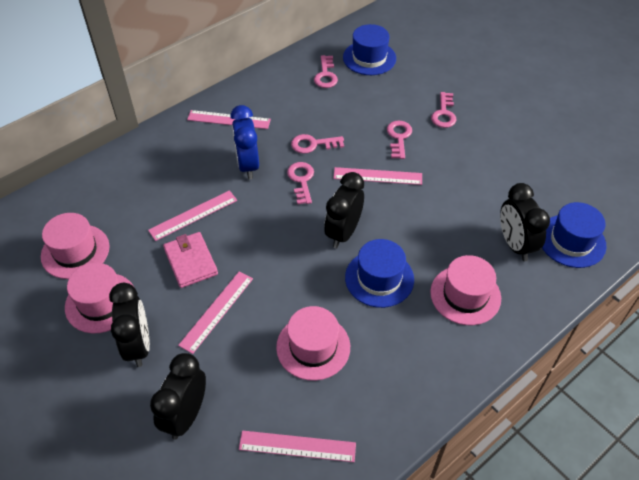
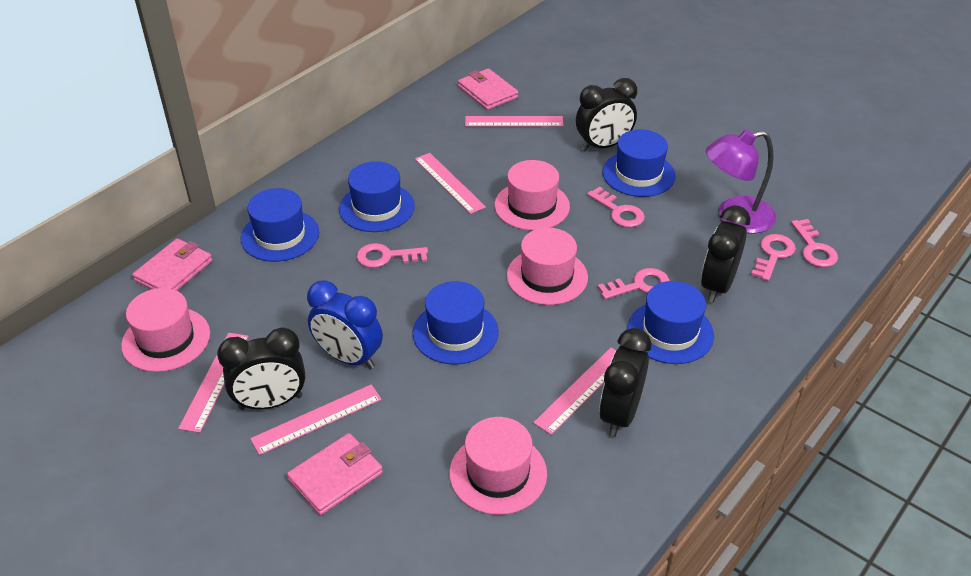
blue hat: 3 -> 5
pink wallet: 1 -> 3
purple lamp: 0 -> 1

